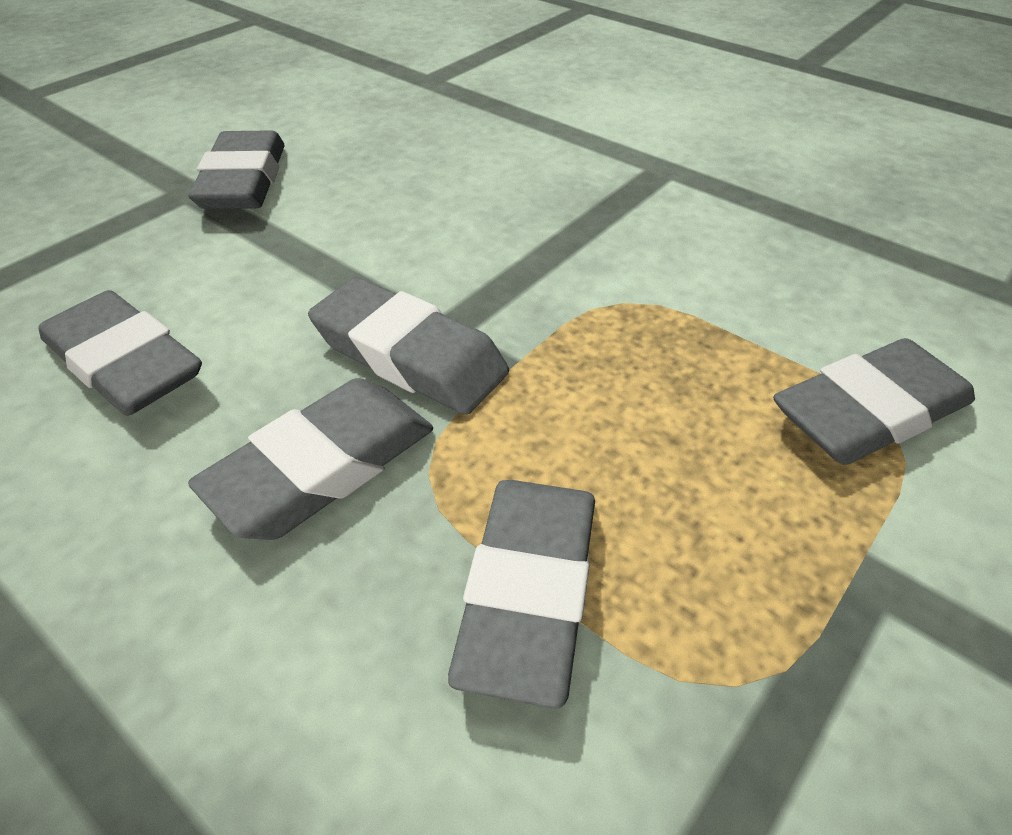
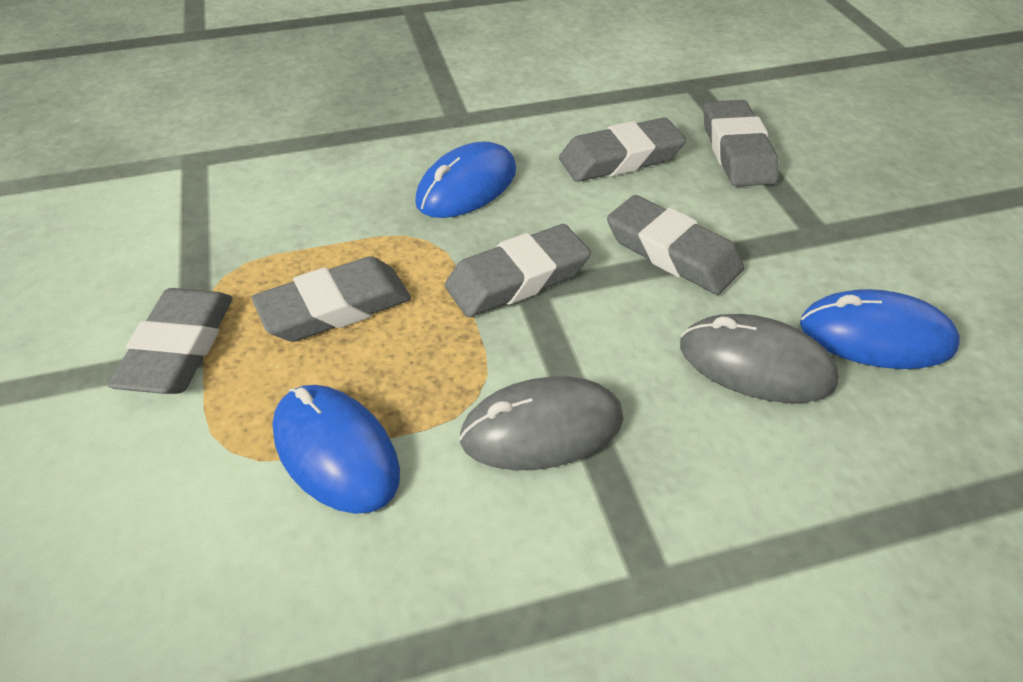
blue mouse: 0 -> 3
grey mouse: 0 -> 2

